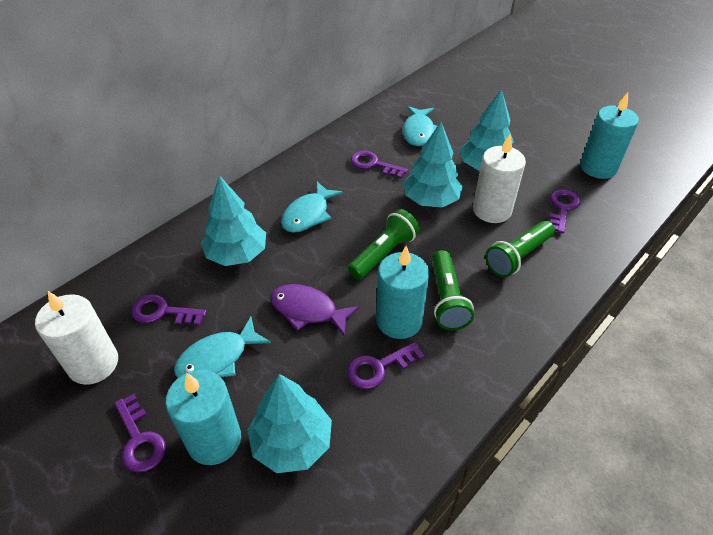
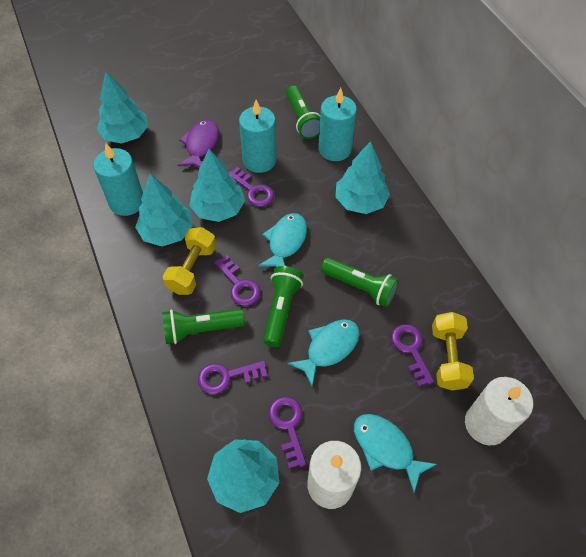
green flashlight: 3 -> 4
turquoise tree: 4 -> 5
yellow dumbbell: 0 -> 2

